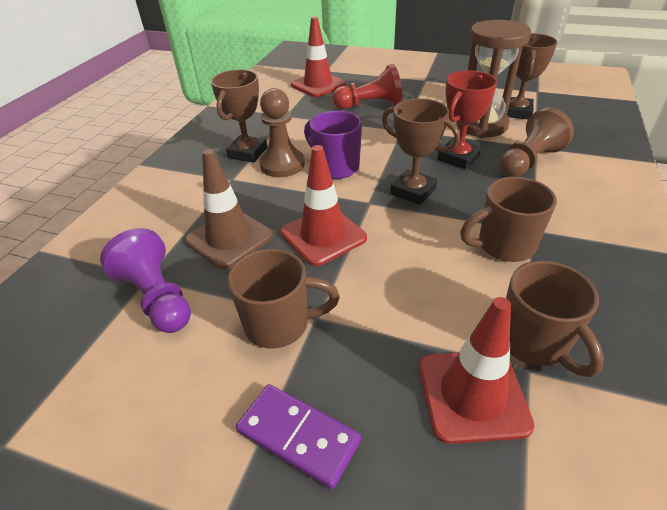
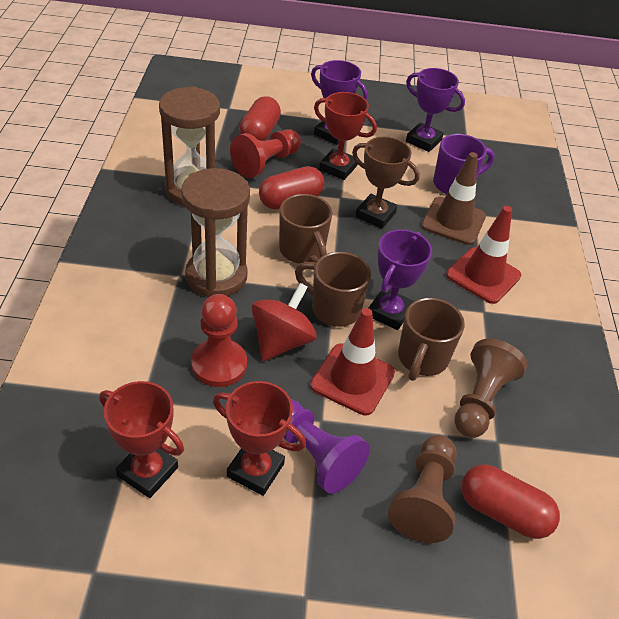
brown hourglass: 1 -> 2
brown trophy: 3 -> 1
purple domino: 1 -> 0
purple trophy: 0 -> 3
red capsule: 0 -> 3
red pawn: 1 -> 2
red spinning top: 0 -> 1
red traffic cone: 3 -> 2
red trophy: 1 -> 3

